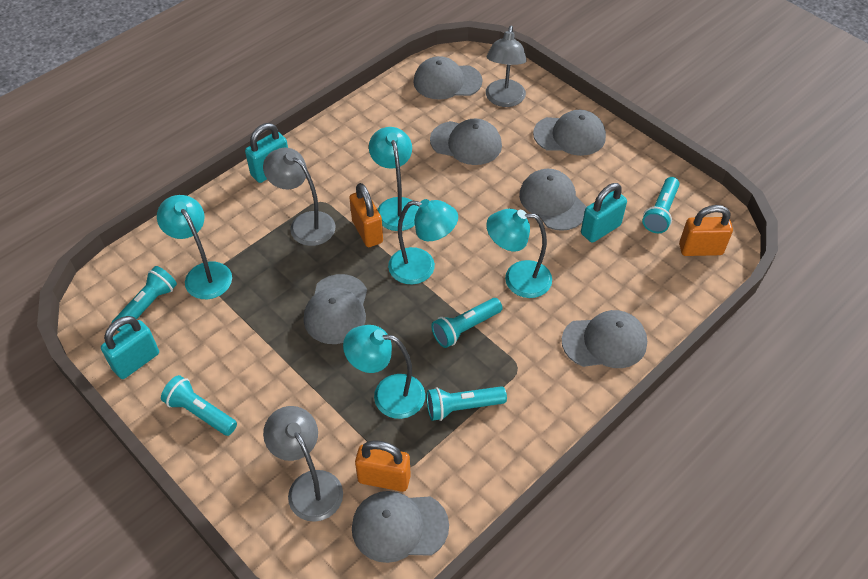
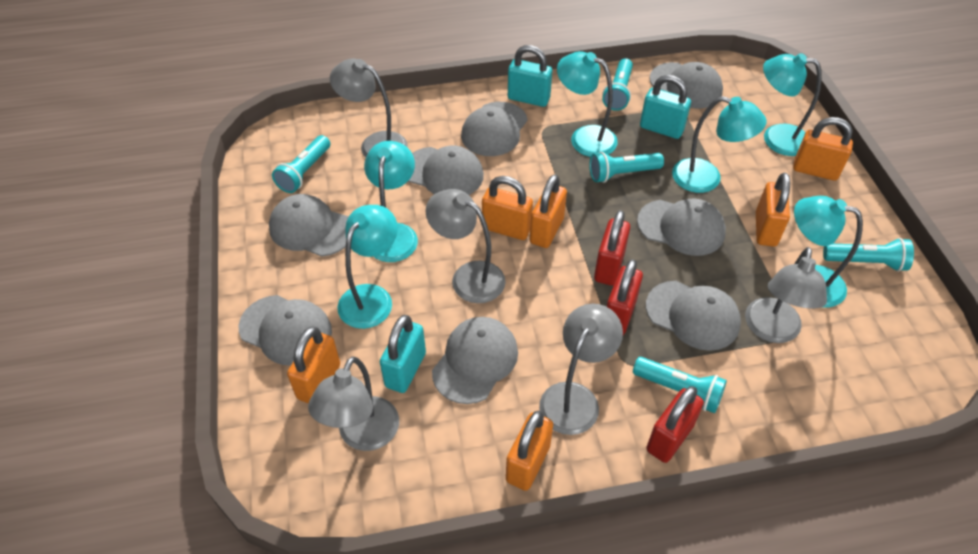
grey cap: 7 -> 8
grey lamp: 3 -> 5
orange padlock: 3 -> 6
red padlock: 0 -> 3
turquoise lamp: 5 -> 6

